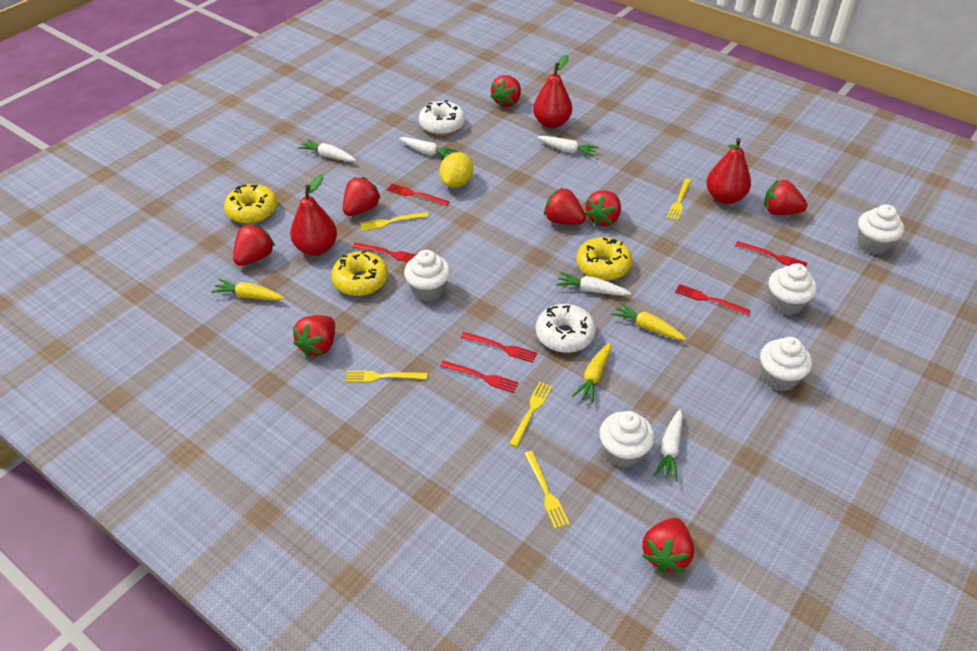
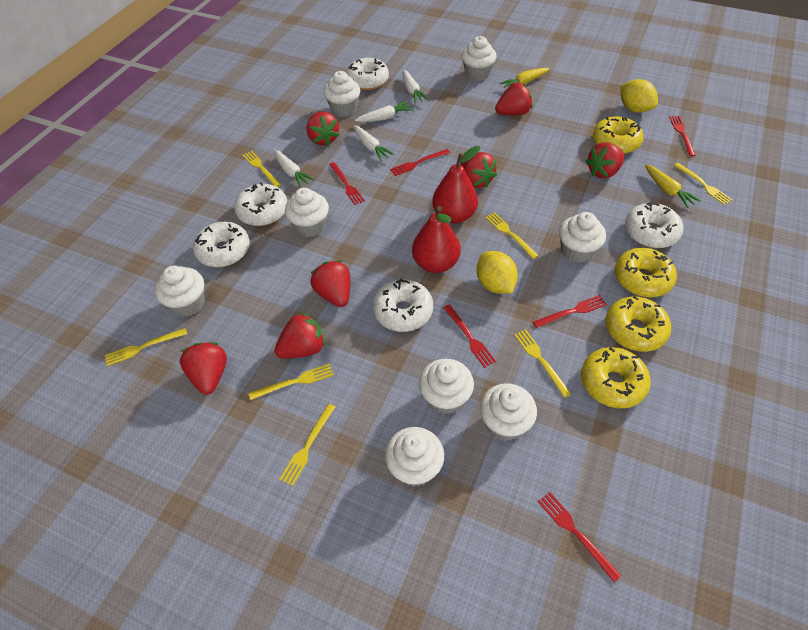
red pear: 3 -> 2
red strawberry: 8 -> 7
white carrot: 5 -> 4
white cupcake: 5 -> 8
white donut: 2 -> 5
yellow carrot: 3 -> 2
yellow donut: 3 -> 4
yellow fork: 5 -> 7
yellow lemon: 1 -> 2

